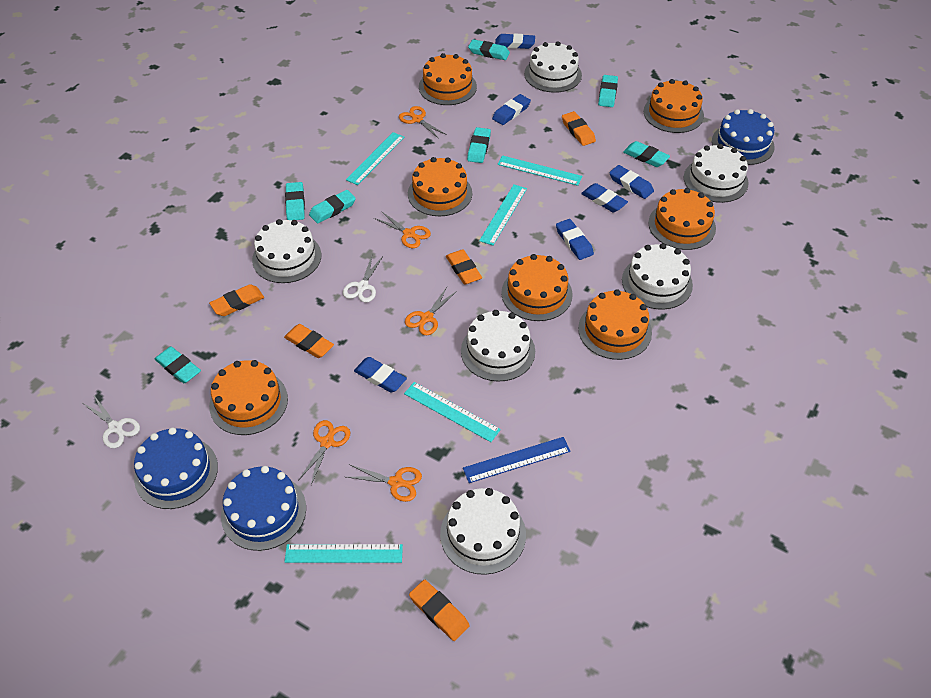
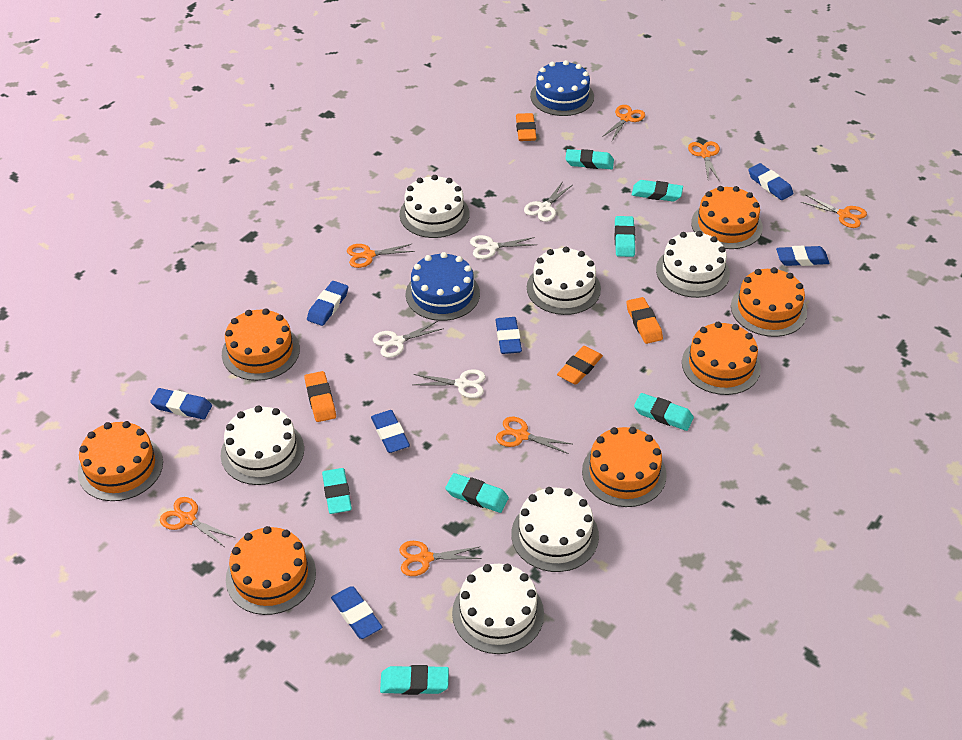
blue cake: 3 -> 2
blue eraser: 6 -> 7
blue ruler: 1 -> 0
orange eraser: 5 -> 4
orange scissors: 5 -> 7
turquoise ruler: 5 -> 0
white scissors: 2 -> 4

